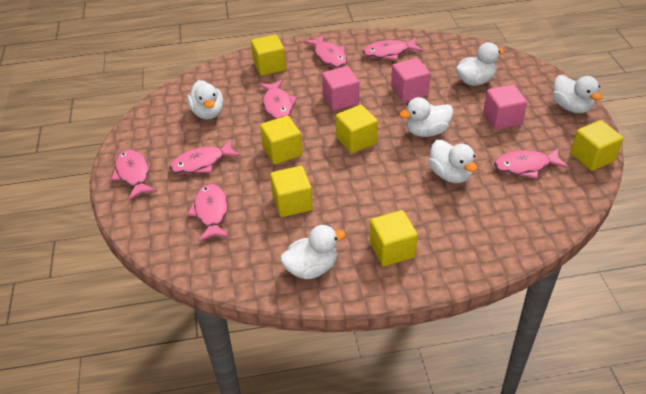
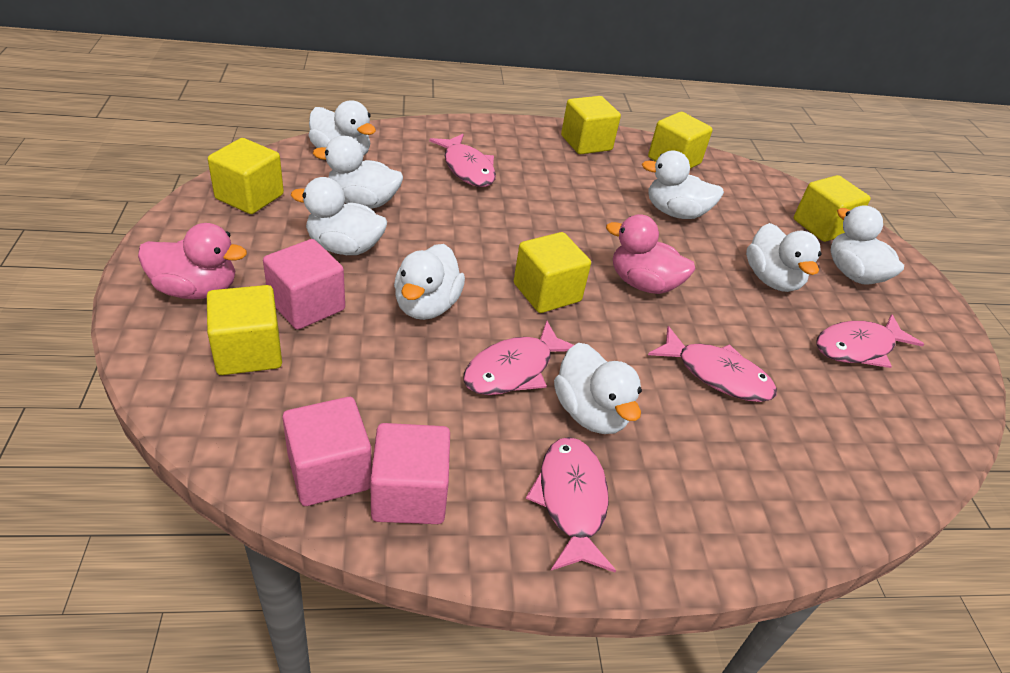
pink duck: 0 -> 2
pink fish: 7 -> 5
white duck: 6 -> 8

